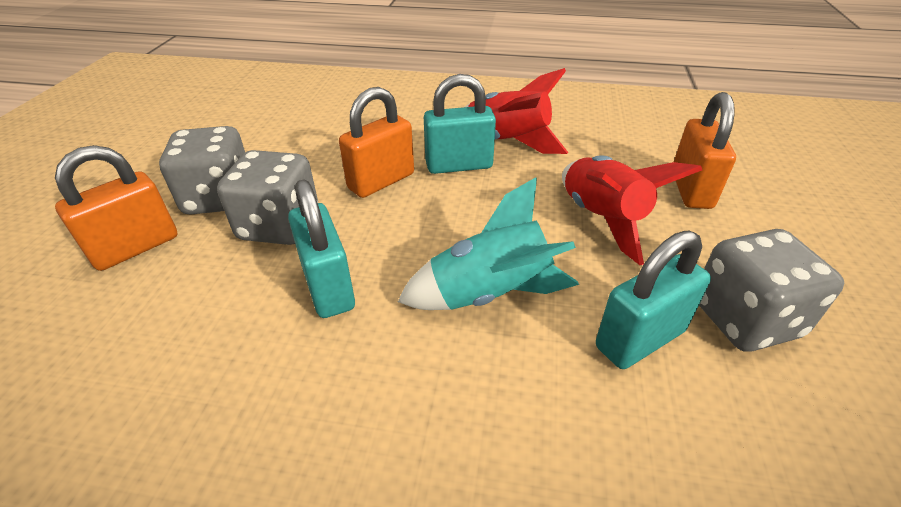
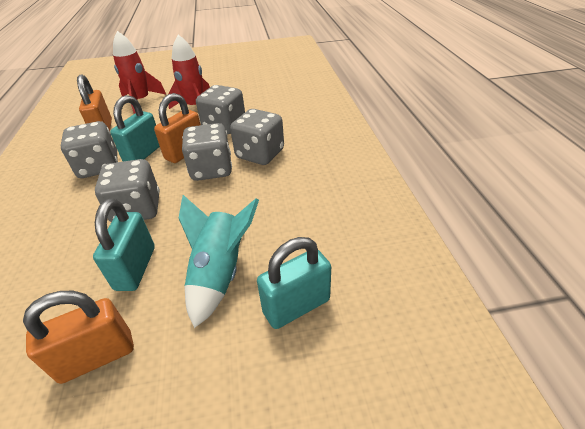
grey dice: 3 -> 5

